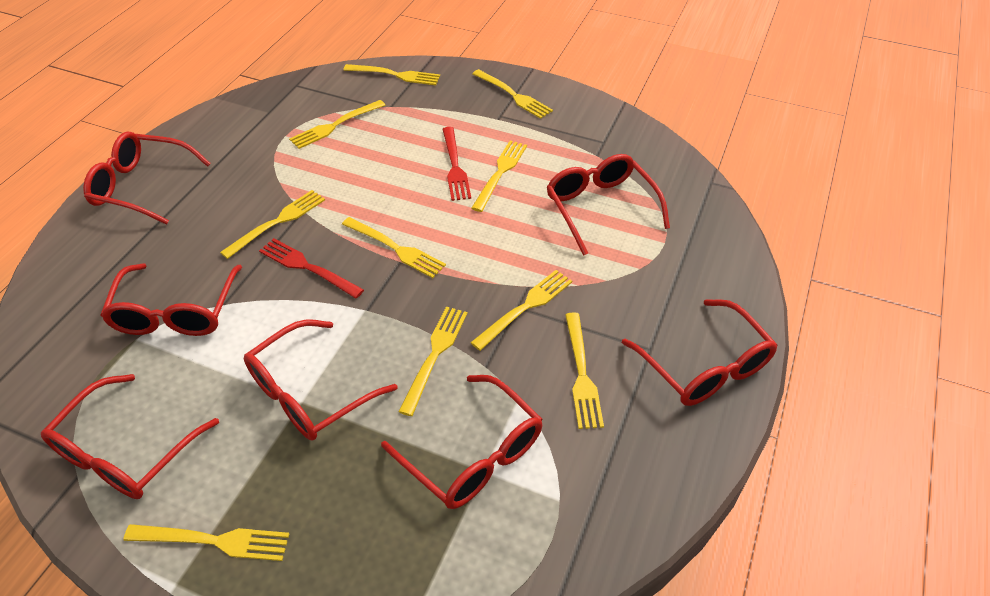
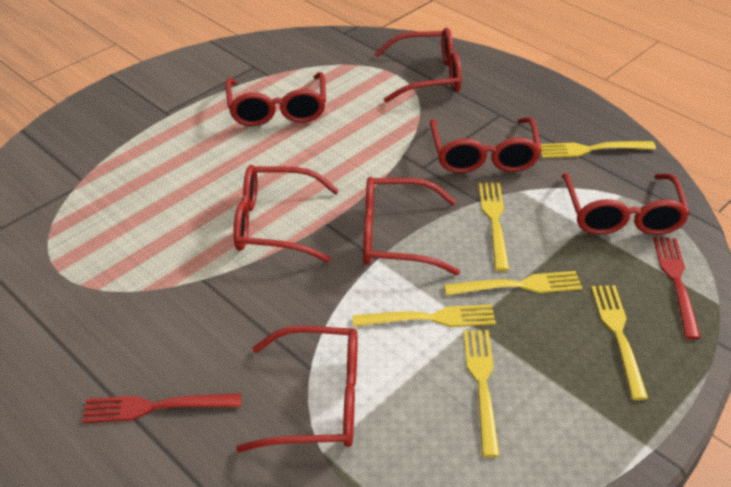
yellow fork: 10 -> 6

